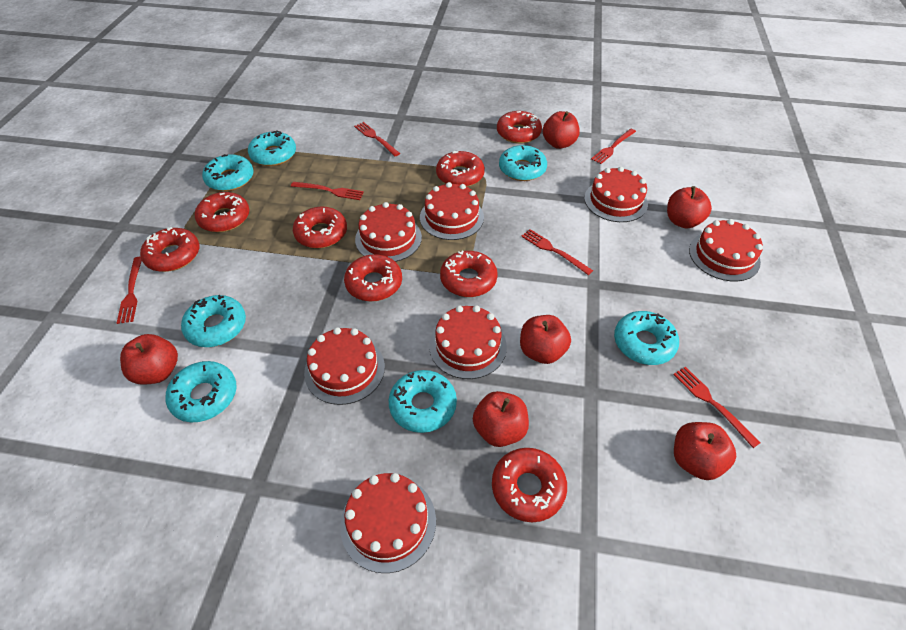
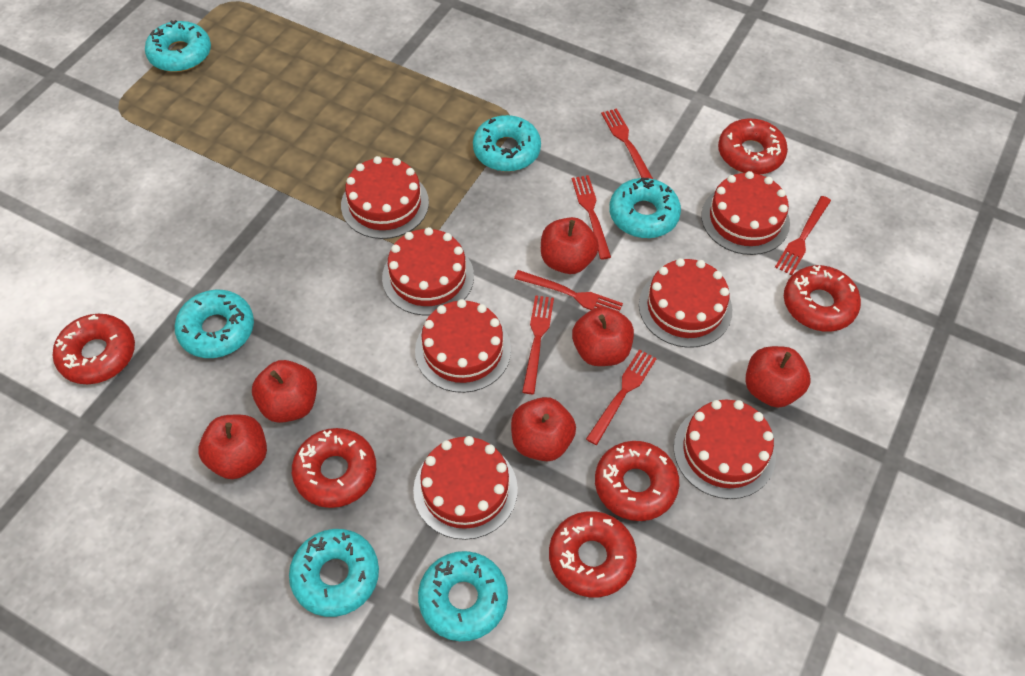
red donut: 8 -> 6
turquoise donut: 7 -> 6

